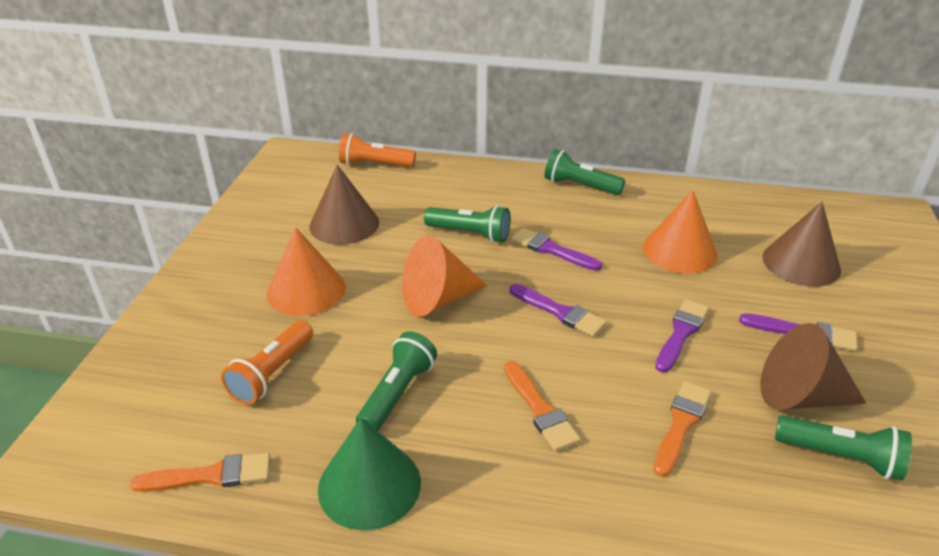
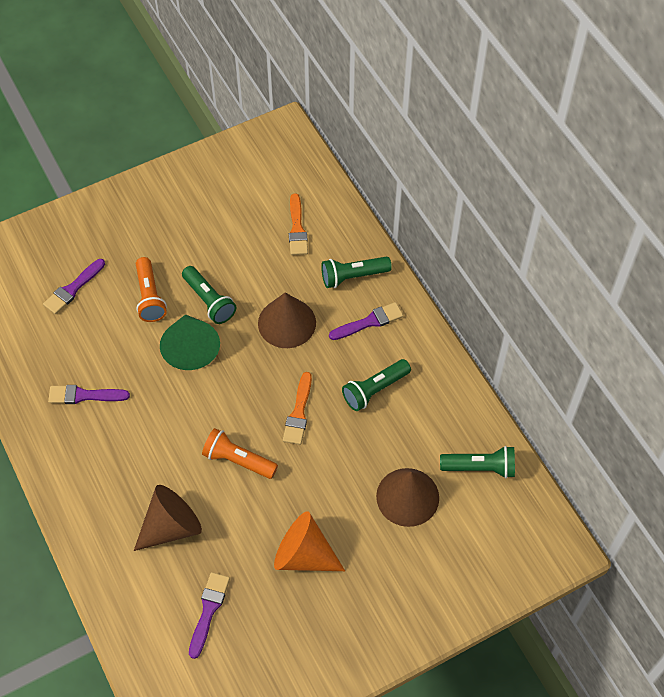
orange brush: 3 -> 2
orange cone: 3 -> 1

